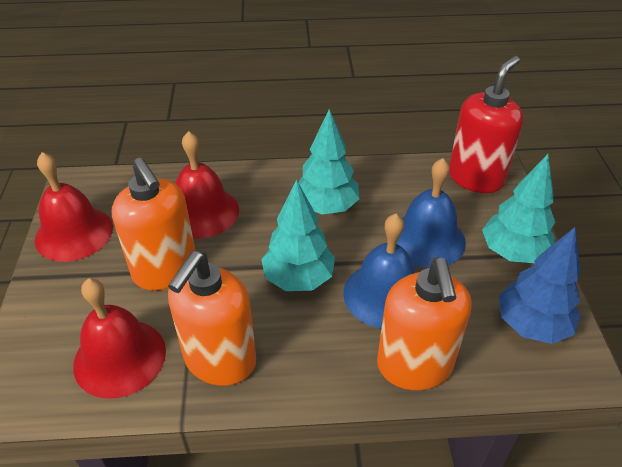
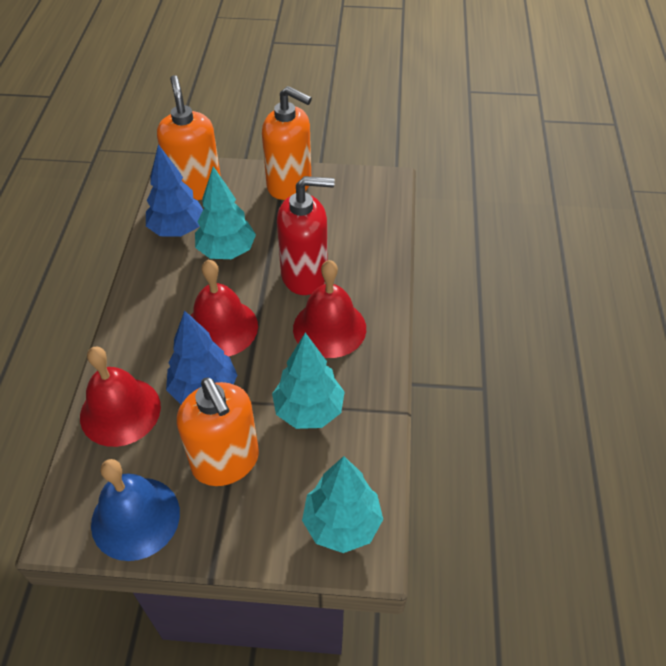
blue bell: 2 -> 1
blue tree: 1 -> 2

